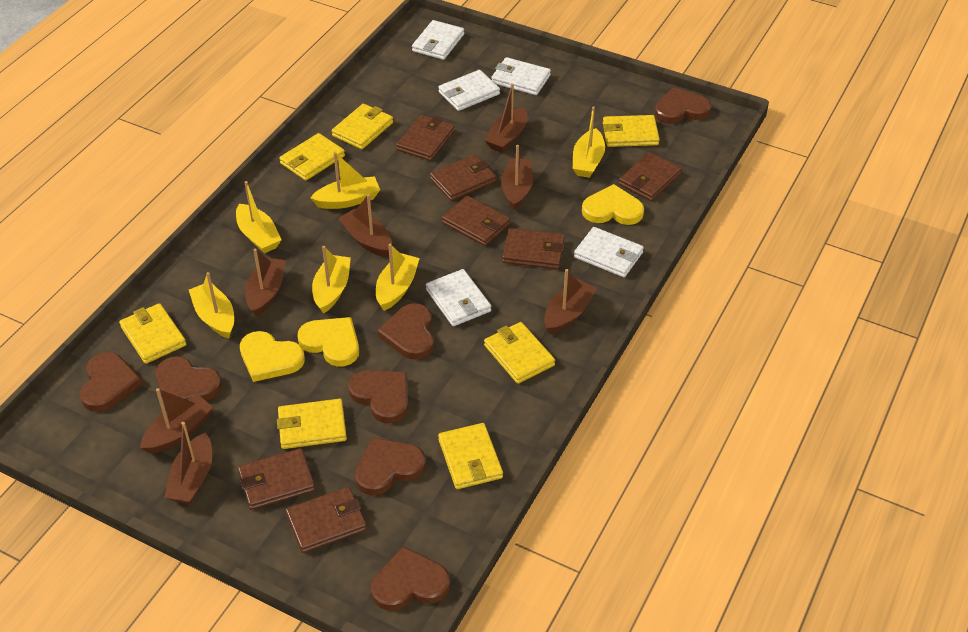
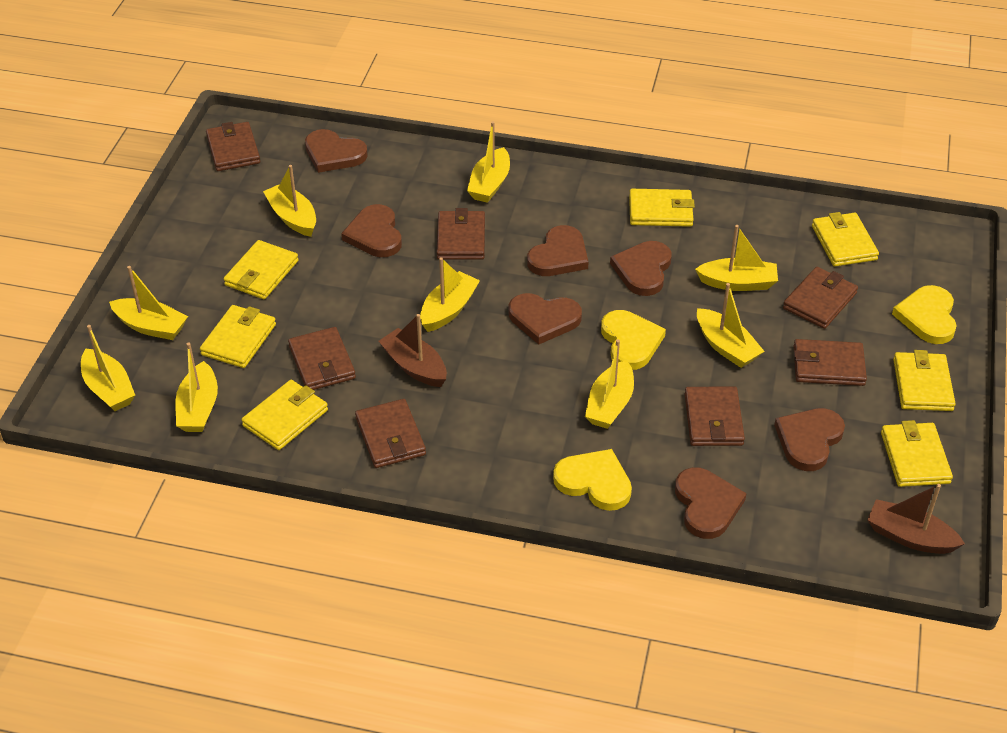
brown boat: 7 -> 2
white wallet: 5 -> 0
yellow boat: 6 -> 9

